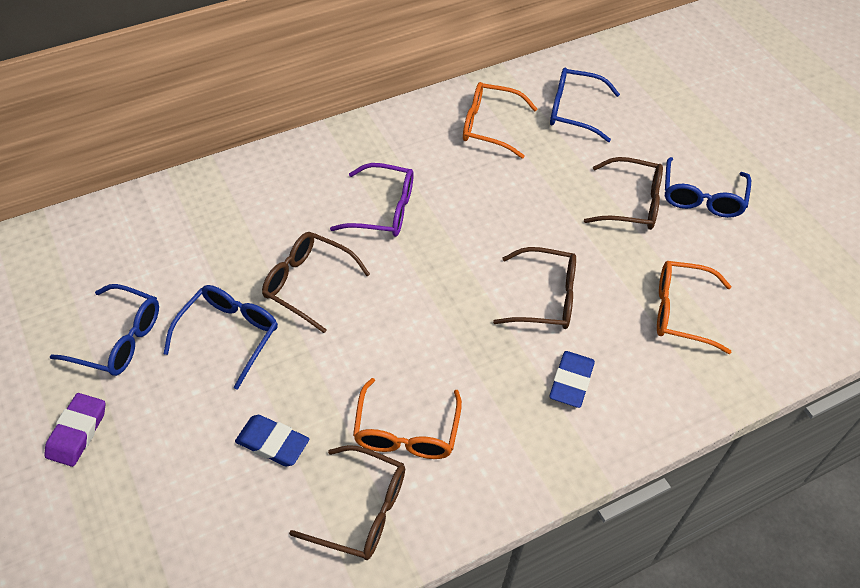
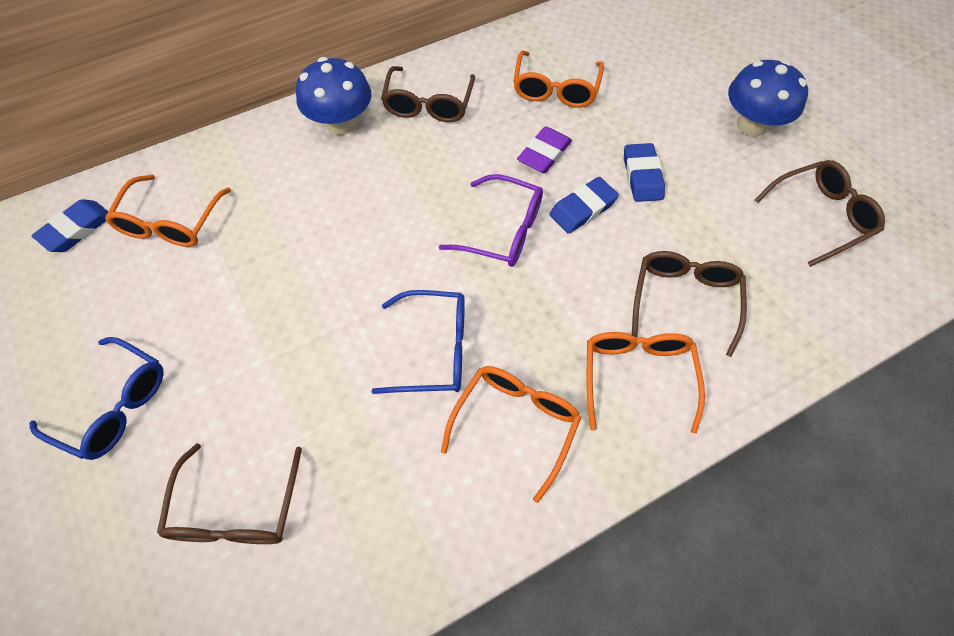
blue eraser: 2 -> 3
blue glasses: 4 -> 2
blue mushroom: 0 -> 2
orange glasses: 3 -> 4

